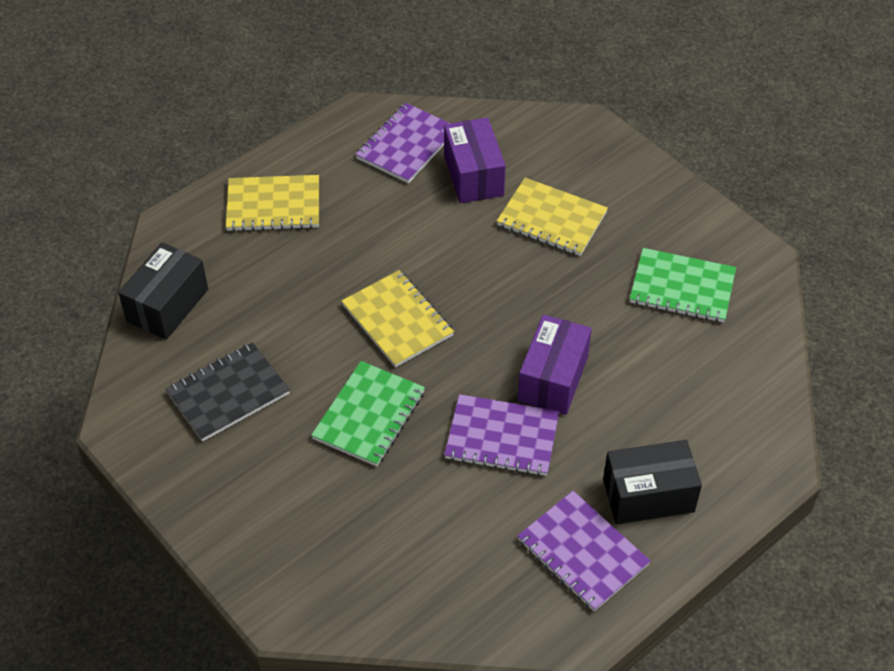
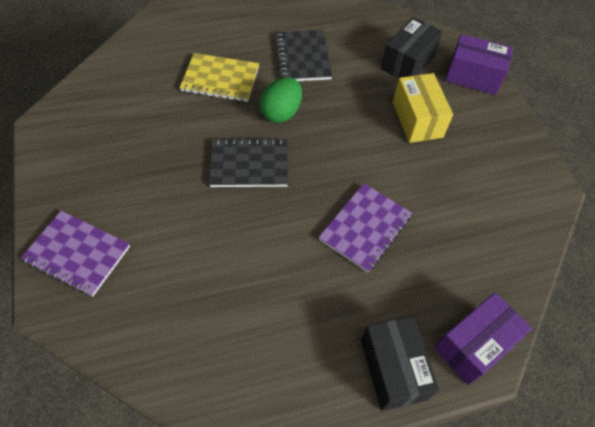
black notebook: 1 -> 2
green egg: 0 -> 1
green notebook: 2 -> 0
purple notebook: 3 -> 2
yellow box: 0 -> 1
yellow notebook: 3 -> 1

